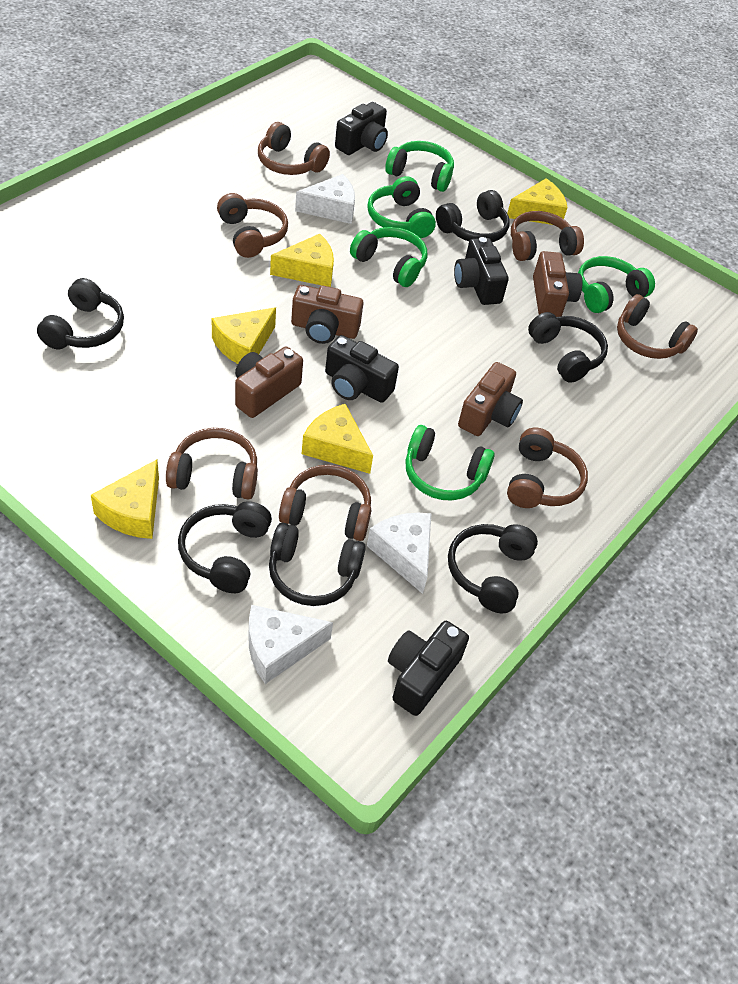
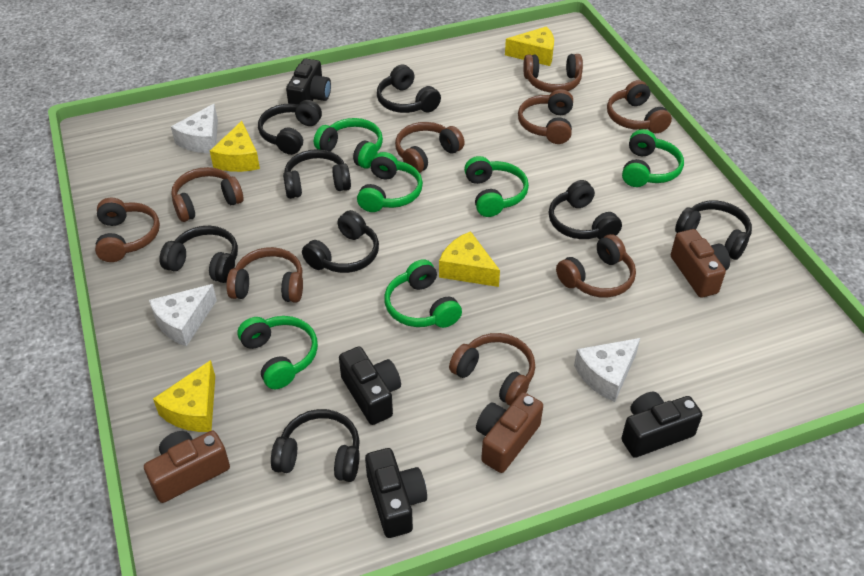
black headphones: 6 -> 8
brown camera: 4 -> 3
brown headphones: 7 -> 9
green headphones: 5 -> 6
yellow cheese: 5 -> 4

